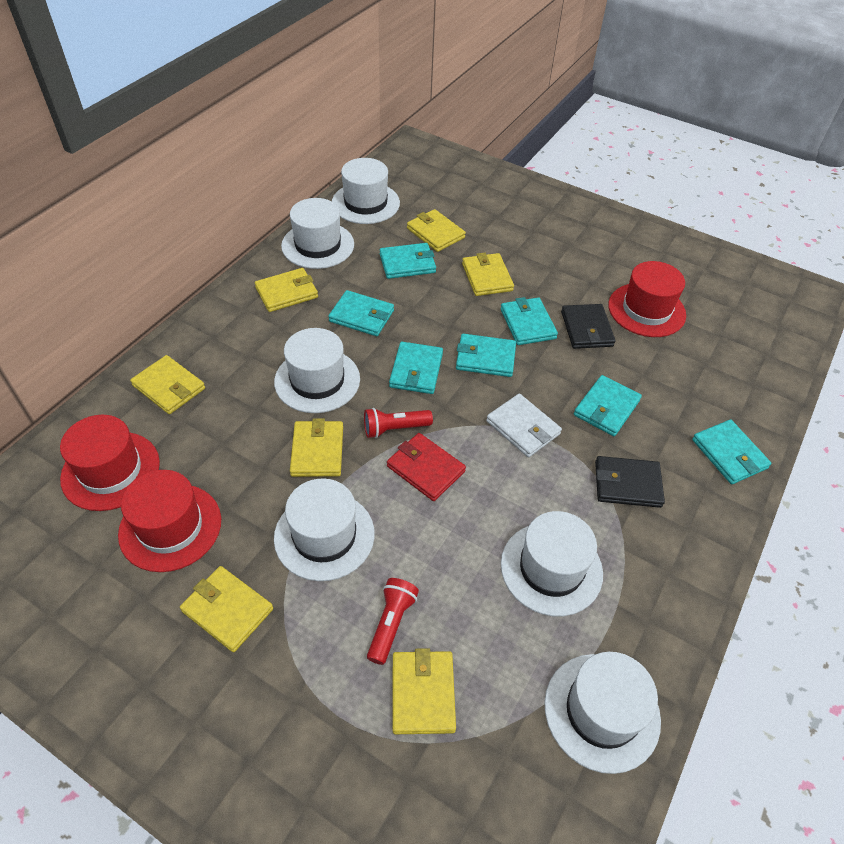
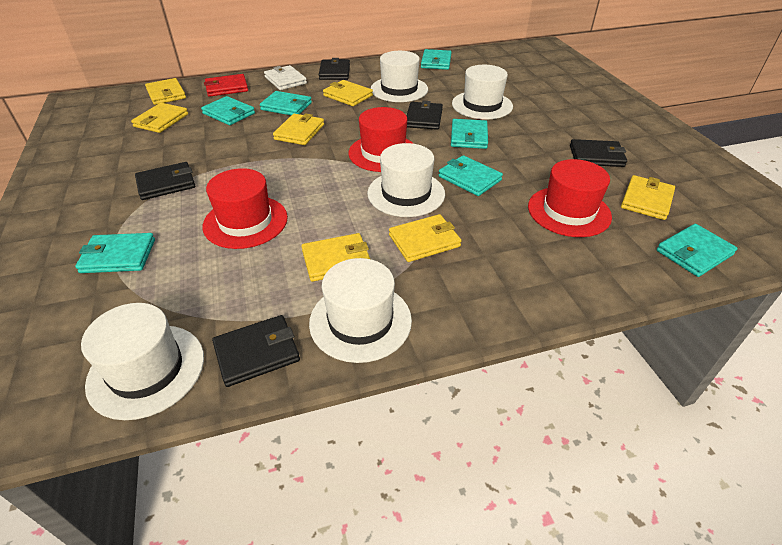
black wallet: 2 -> 5
red flashlight: 2 -> 0
white hat: 6 -> 5

